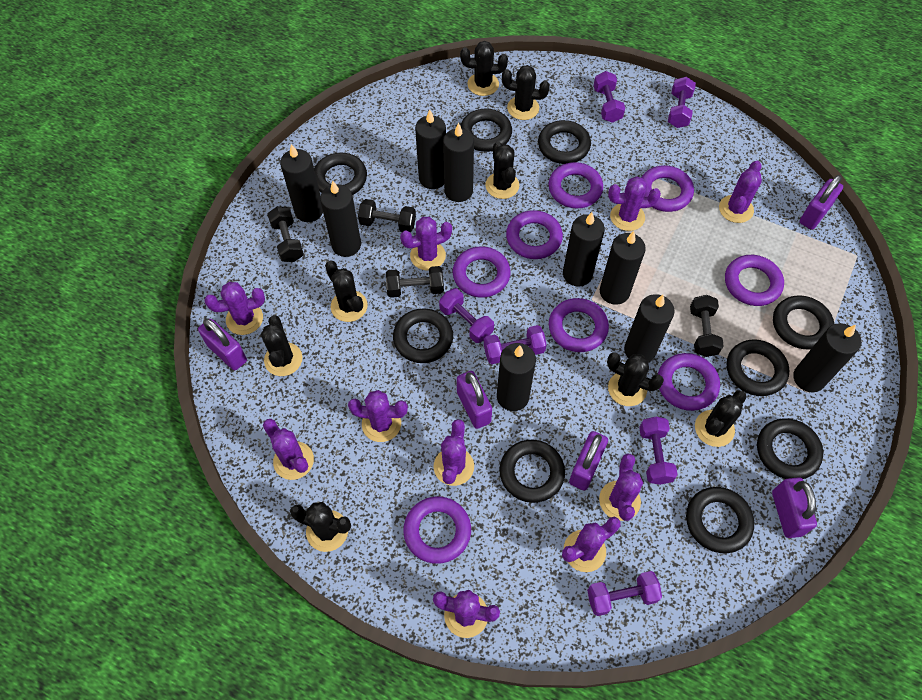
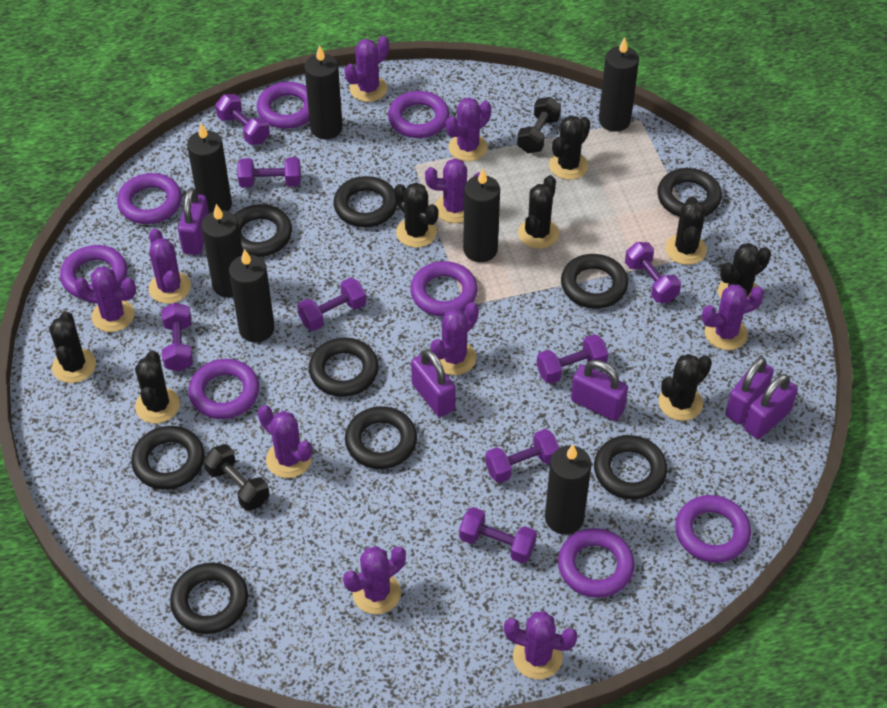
black candle: 9 -> 7
black dumbbell: 4 -> 2
purple dumbbell: 6 -> 8

